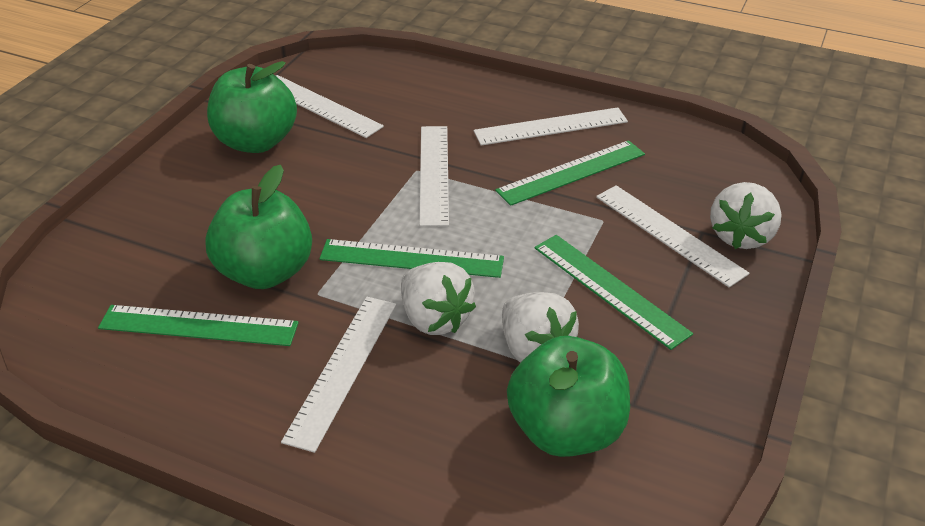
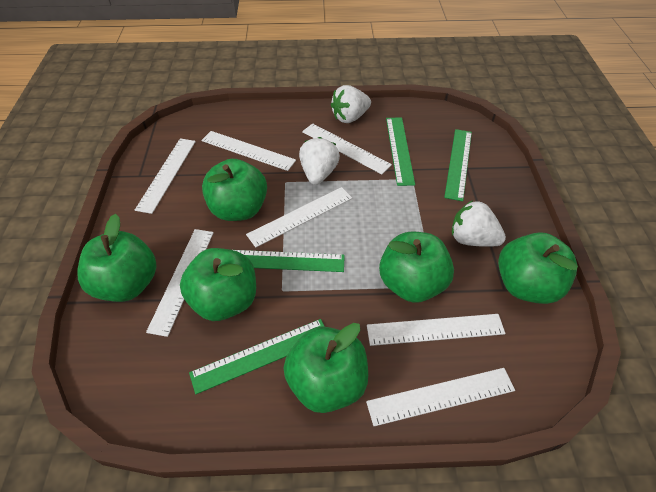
green apple: 3 -> 6
white ruler: 5 -> 7

